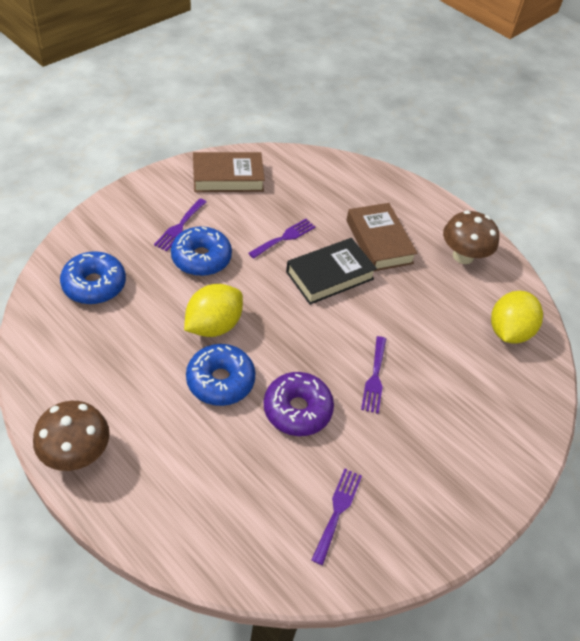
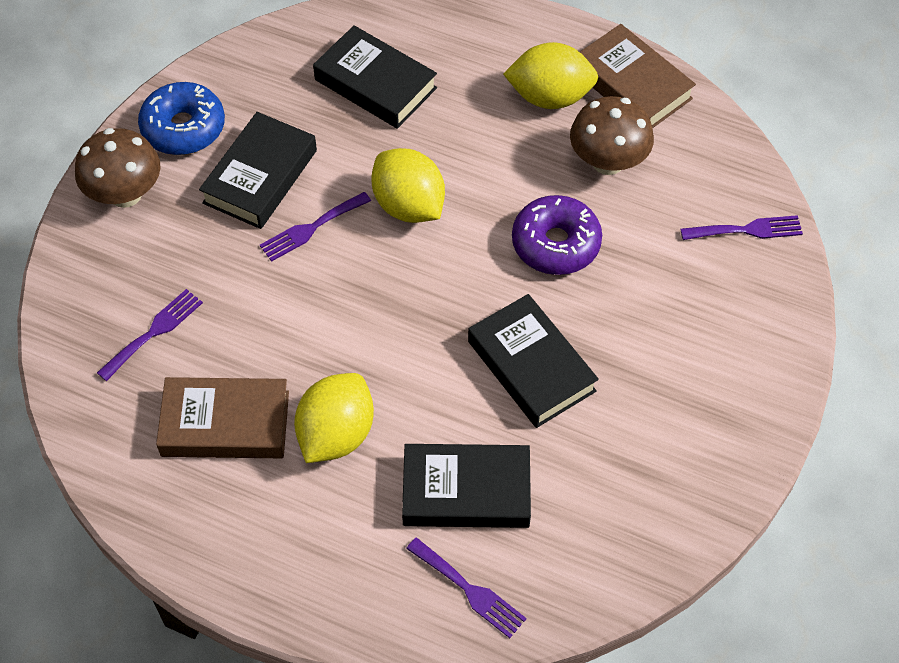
black book: 1 -> 4
blue donut: 3 -> 1
yellow lemon: 2 -> 3

